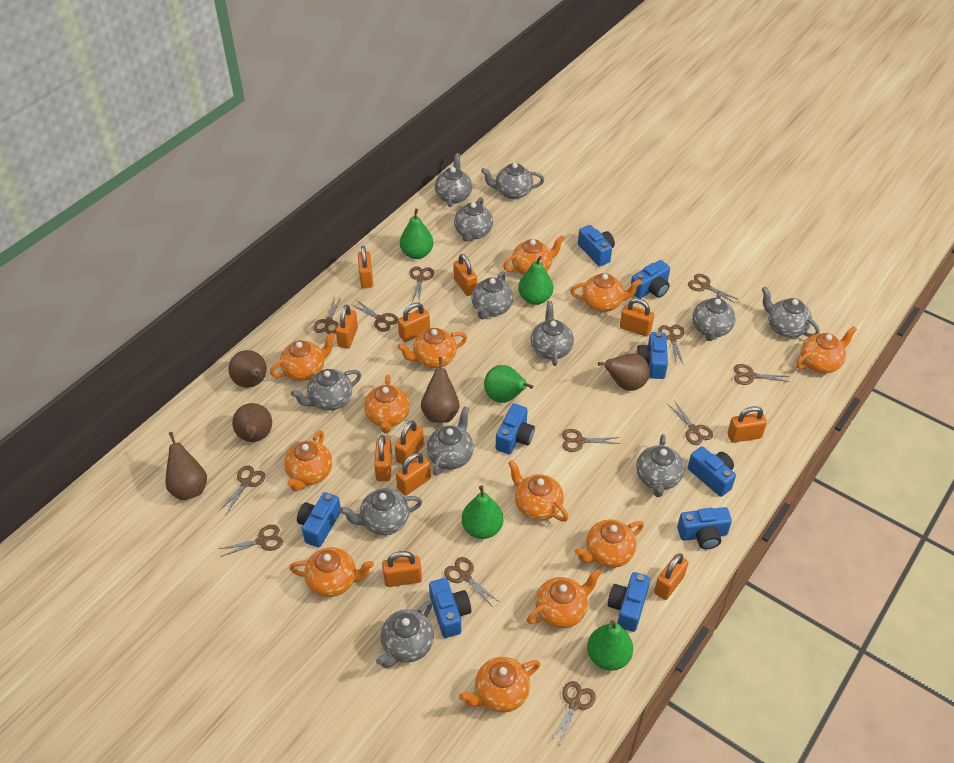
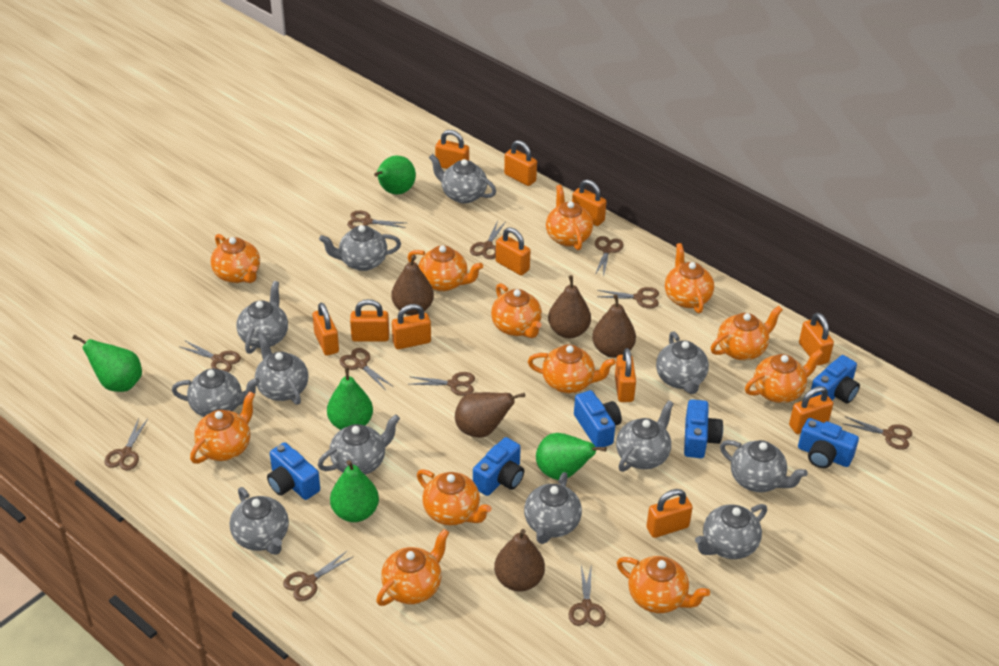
blue camera: 9 -> 6
brown scissors: 12 -> 11

